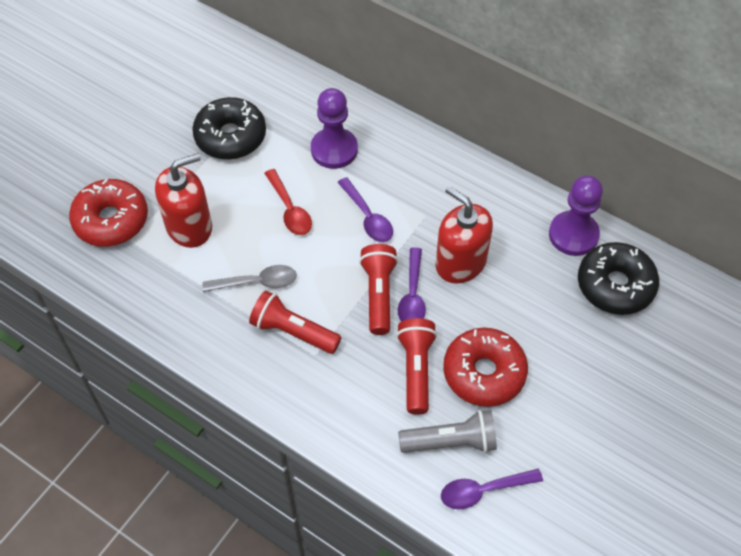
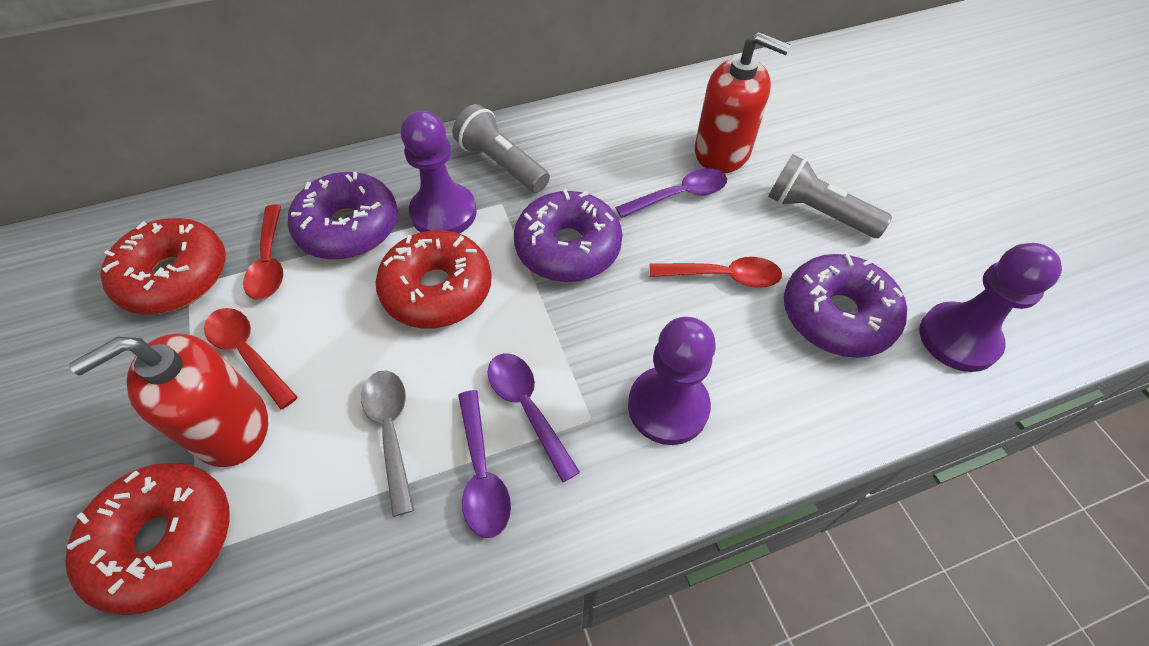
black donut: 2 -> 0
grey flashlight: 1 -> 2
purple donut: 0 -> 3
purple pawn: 2 -> 3
red donut: 2 -> 3
red flashlight: 3 -> 0
red spoon: 1 -> 3

